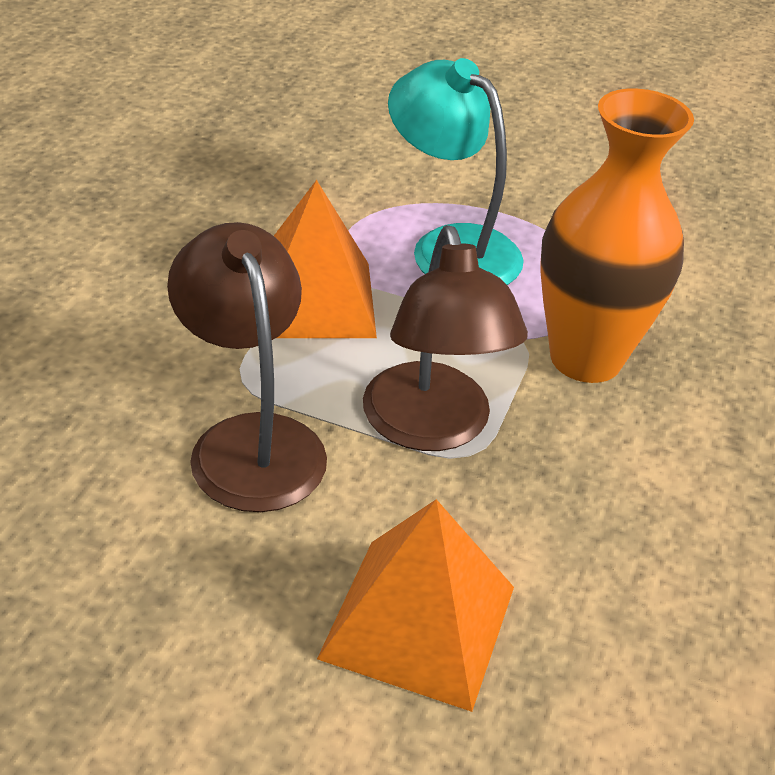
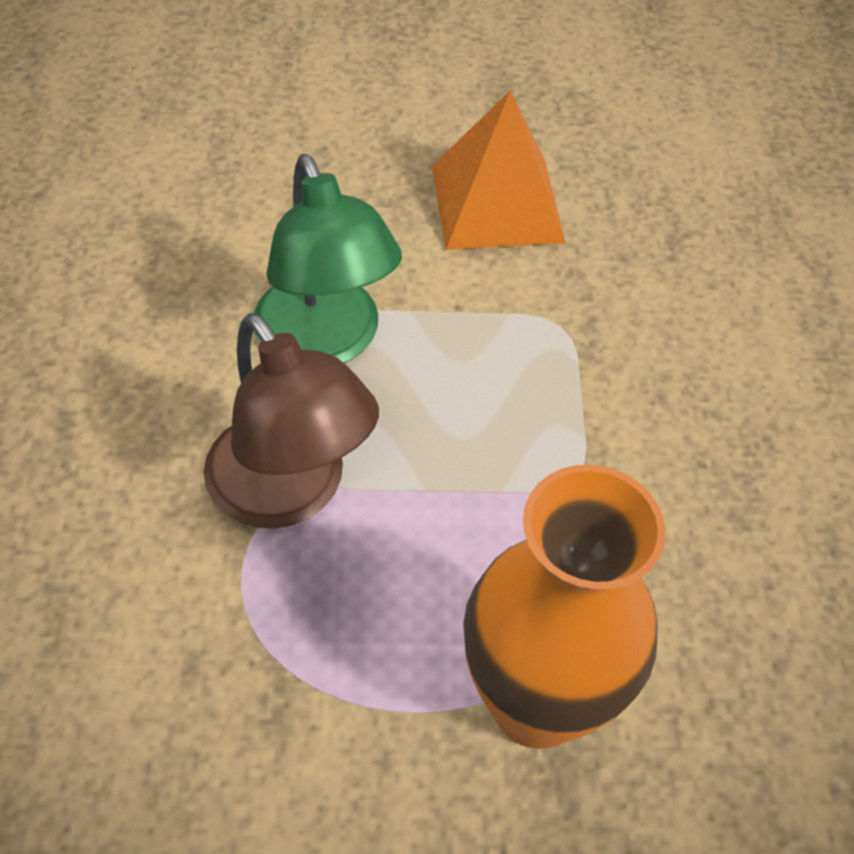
brown lamp: 2 -> 1
green lamp: 0 -> 1
orange pyramid: 2 -> 1
turquoise lamp: 1 -> 0

